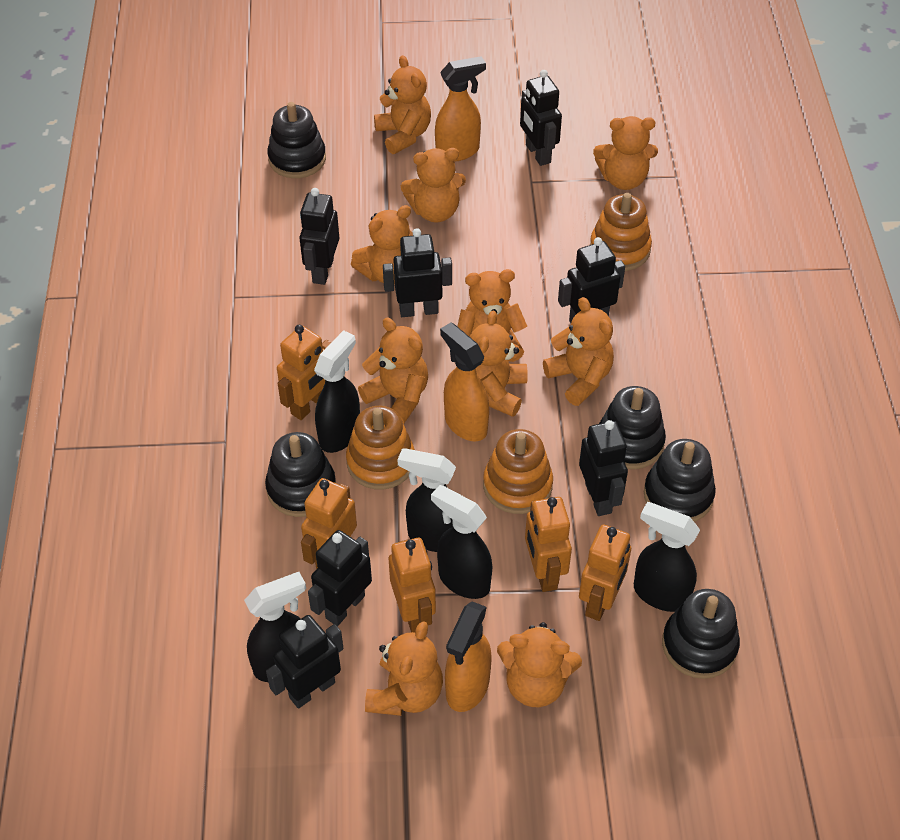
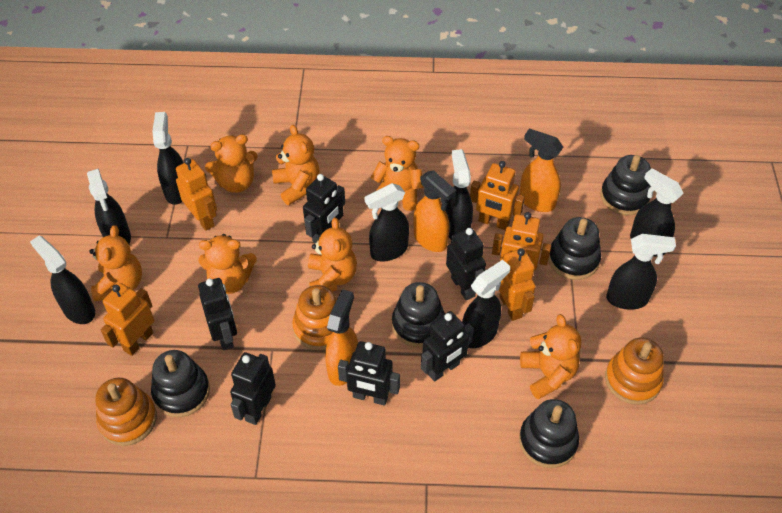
black robot: 7 -> 6
black spray bottle: 5 -> 8
orange teddy bear: 10 -> 7

